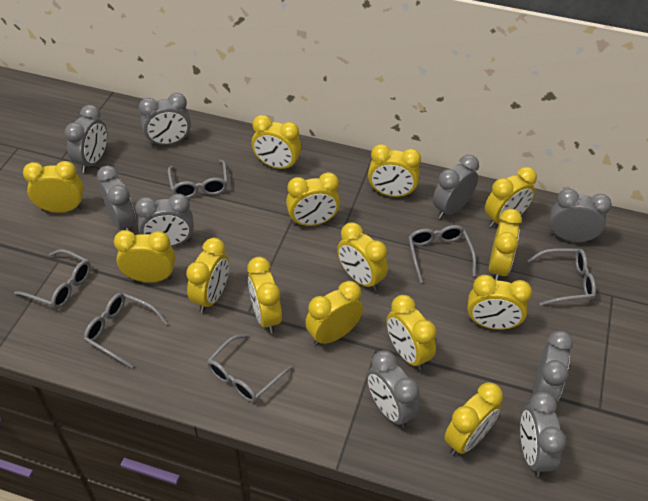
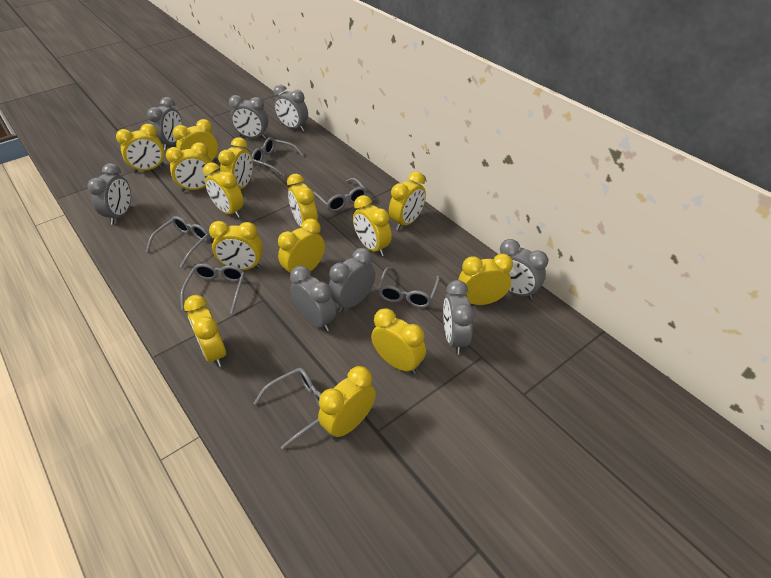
grey clock: 9 -> 8

